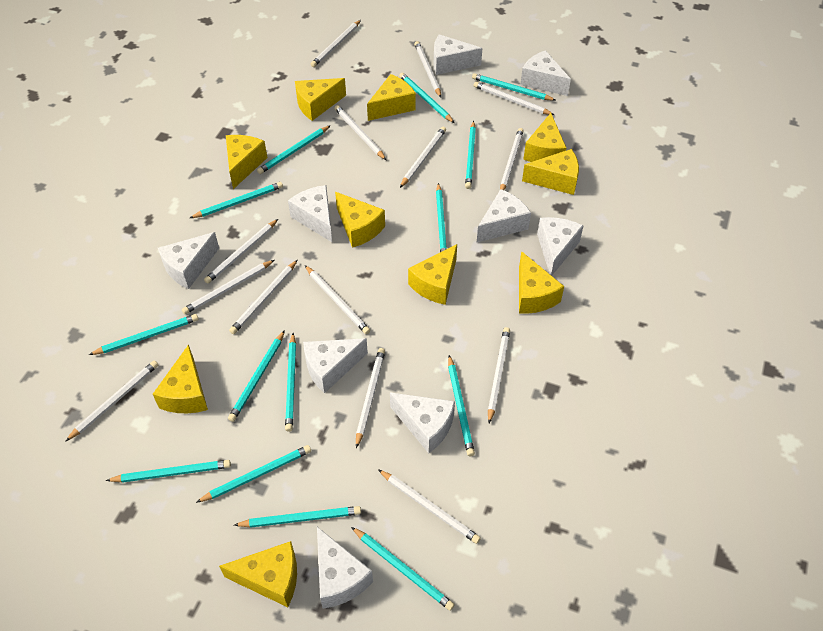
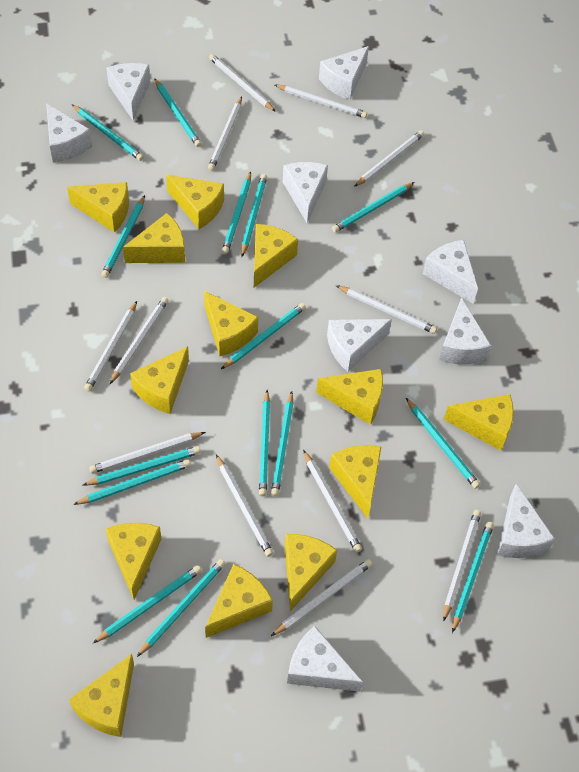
turquoise pencil: 14 -> 15
white pencil: 14 -> 12
yellow cheese: 10 -> 13

